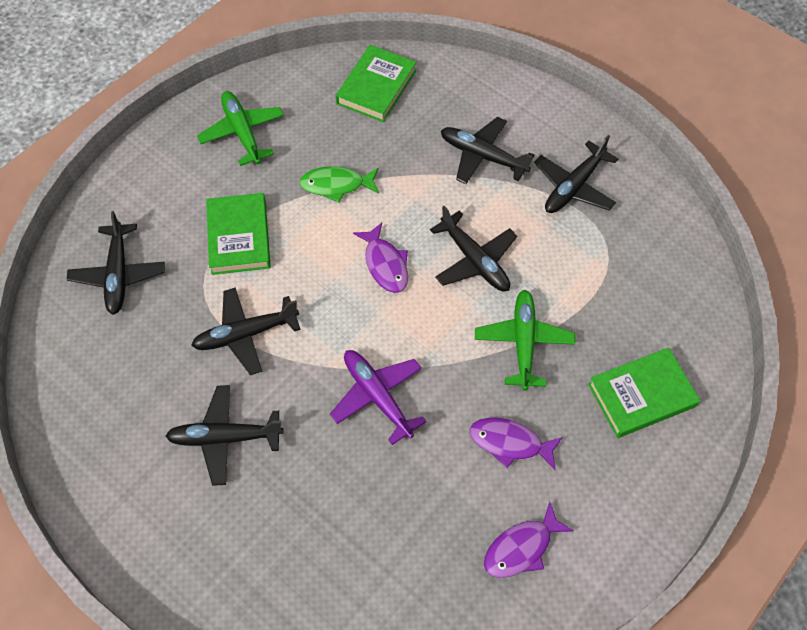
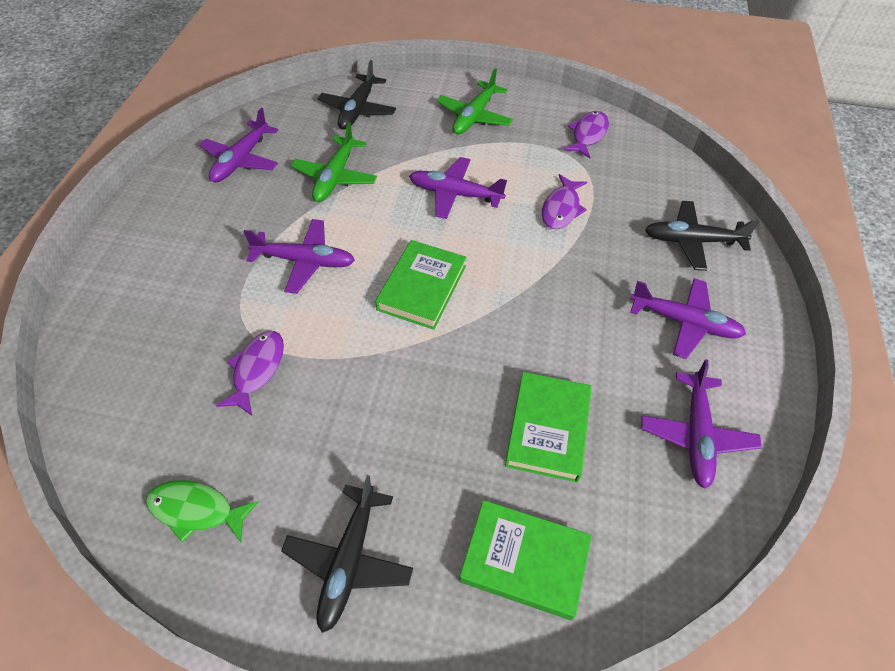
black plane: 6 -> 3
purple plane: 1 -> 5

